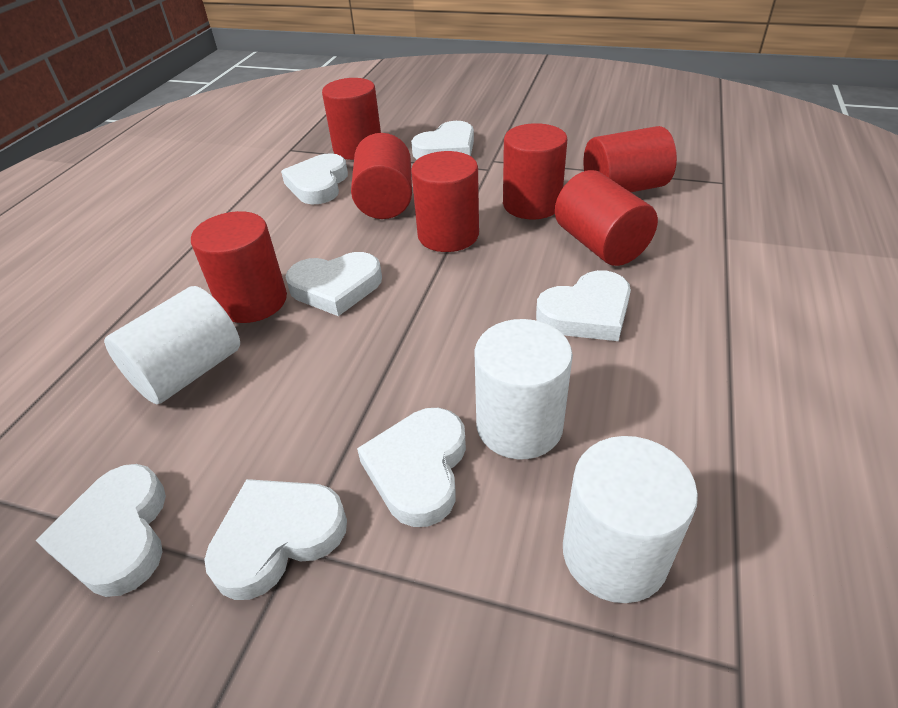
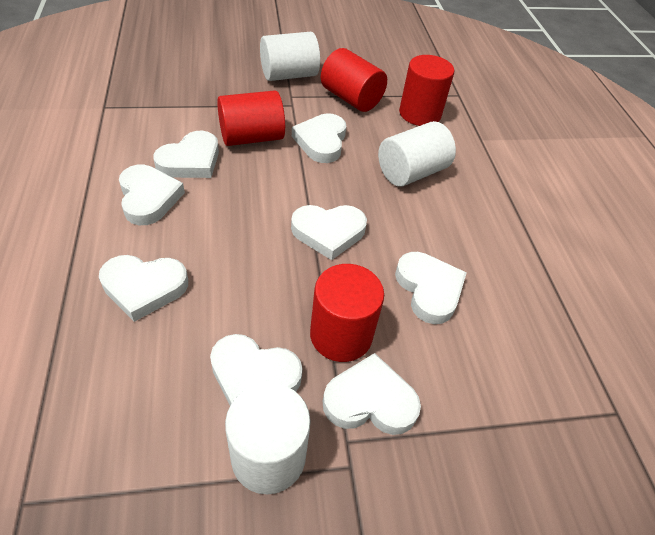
red cylinder: 7 -> 4
white heart: 7 -> 8

